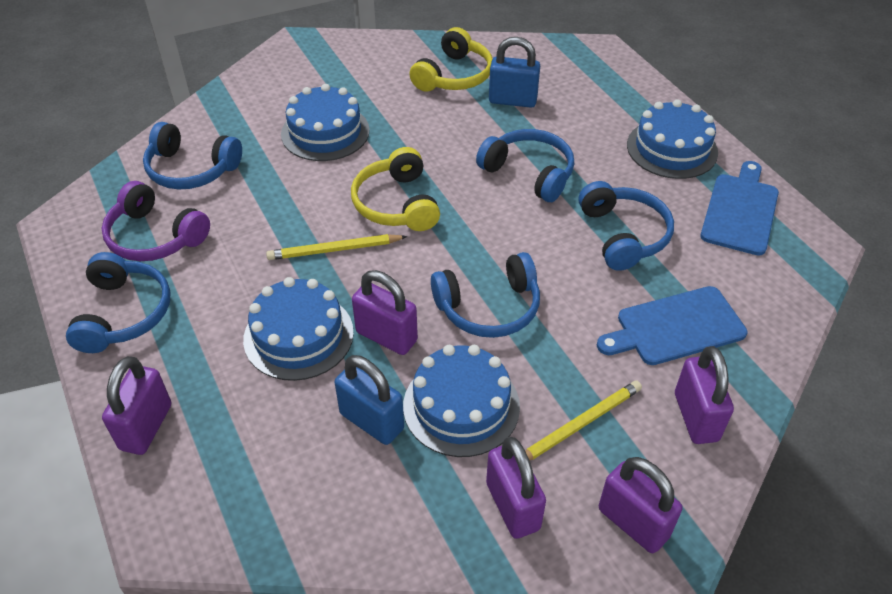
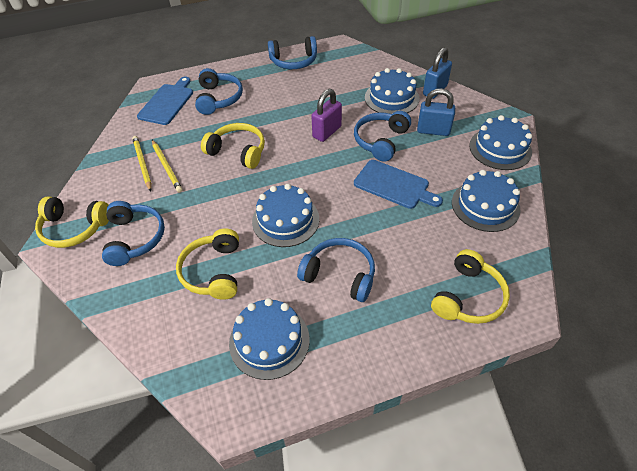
blue cake: 4 -> 5
purple headphones: 1 -> 0
purple padlock: 5 -> 1
yellow headphones: 2 -> 4

